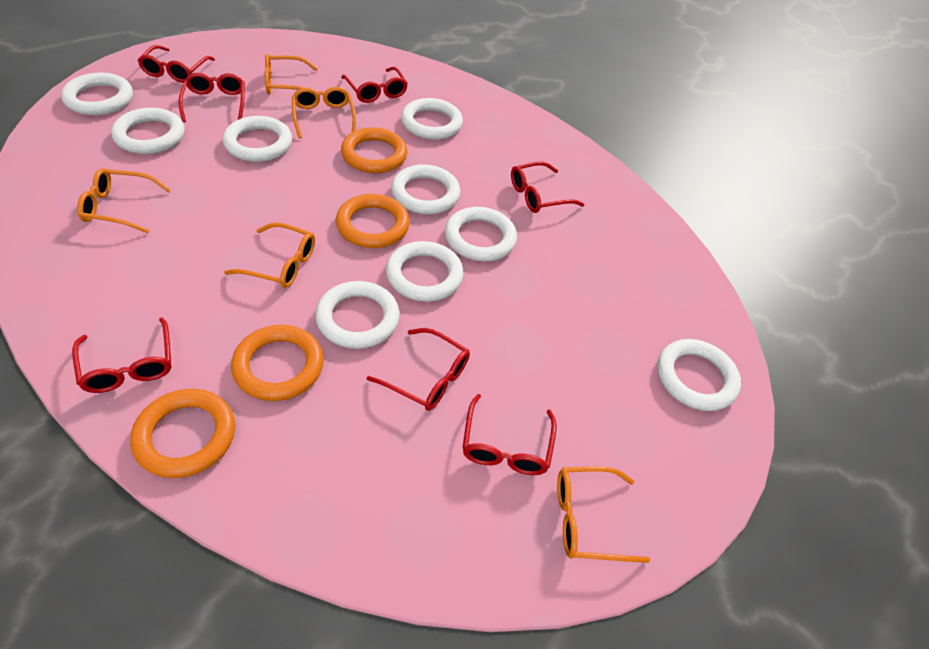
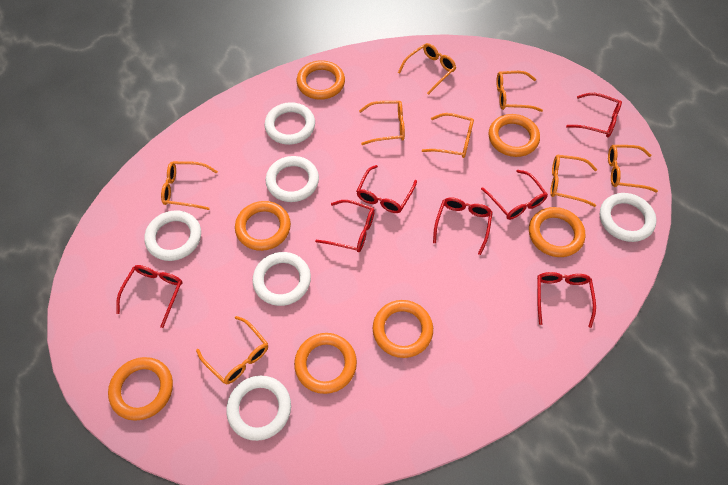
orange glasses: 5 -> 8
orange ring: 4 -> 7
white ring: 9 -> 6

